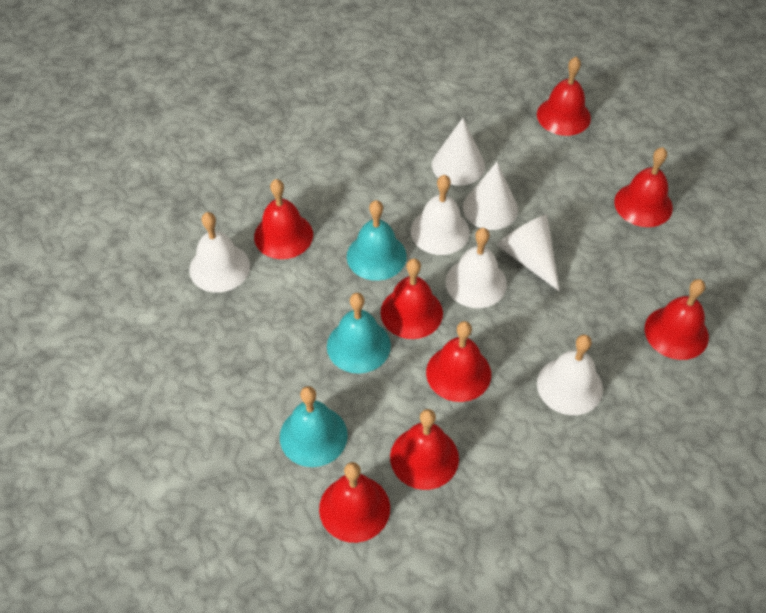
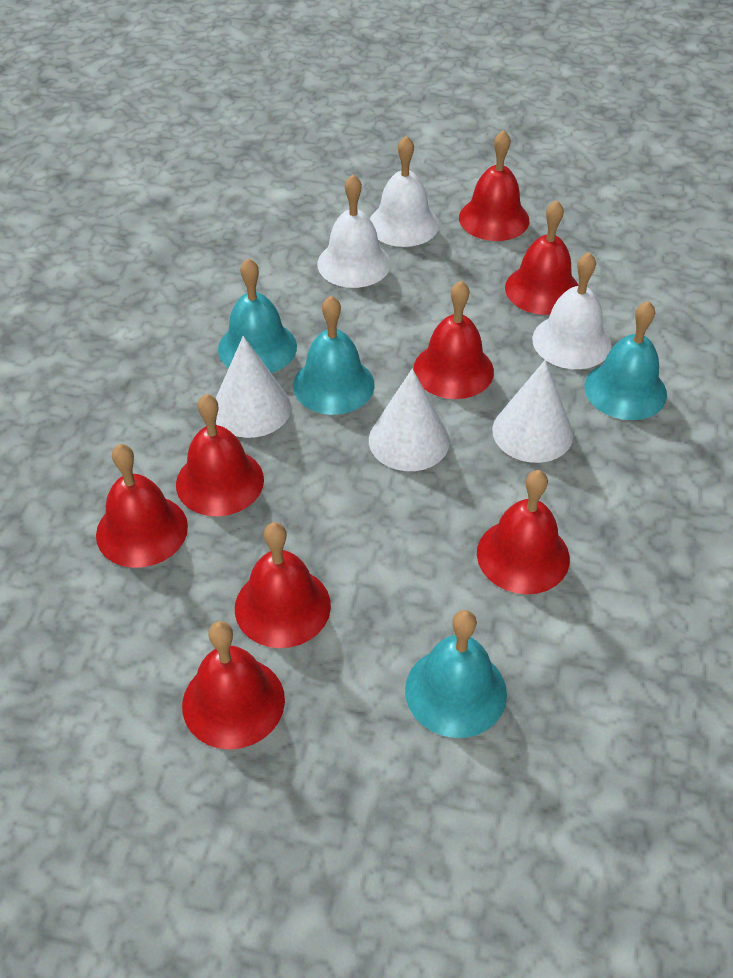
turquoise bell: 3 -> 4
white bell: 4 -> 3

